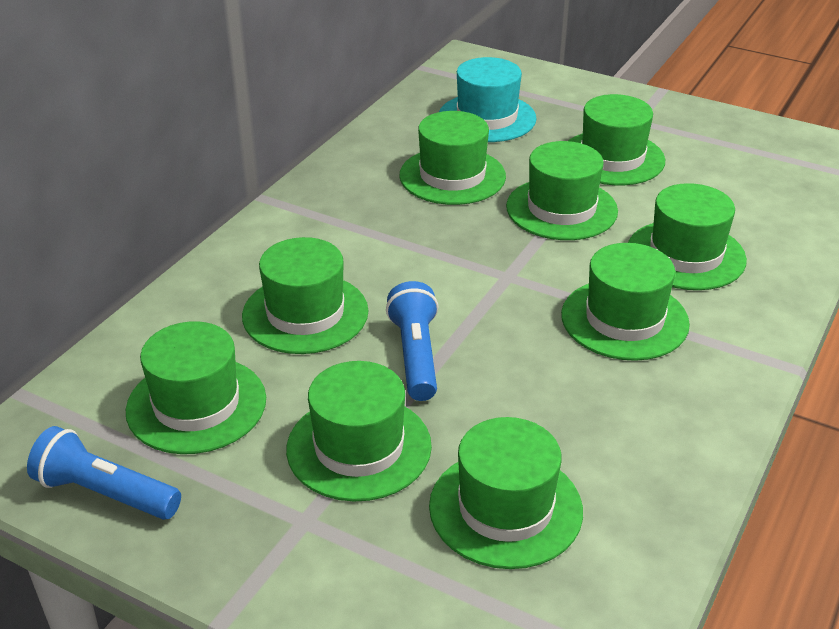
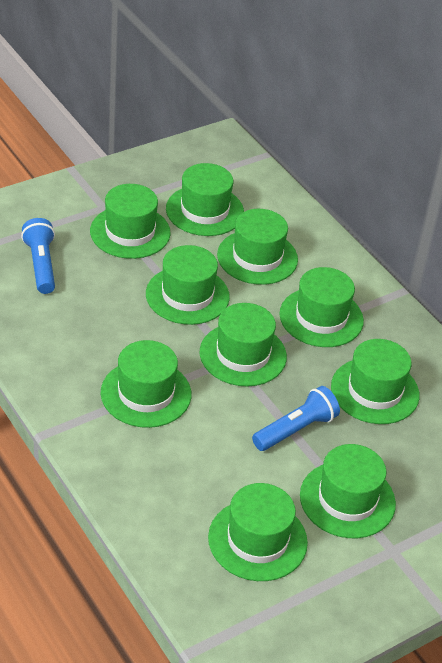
green hat: 9 -> 10
turquoise hat: 1 -> 0

